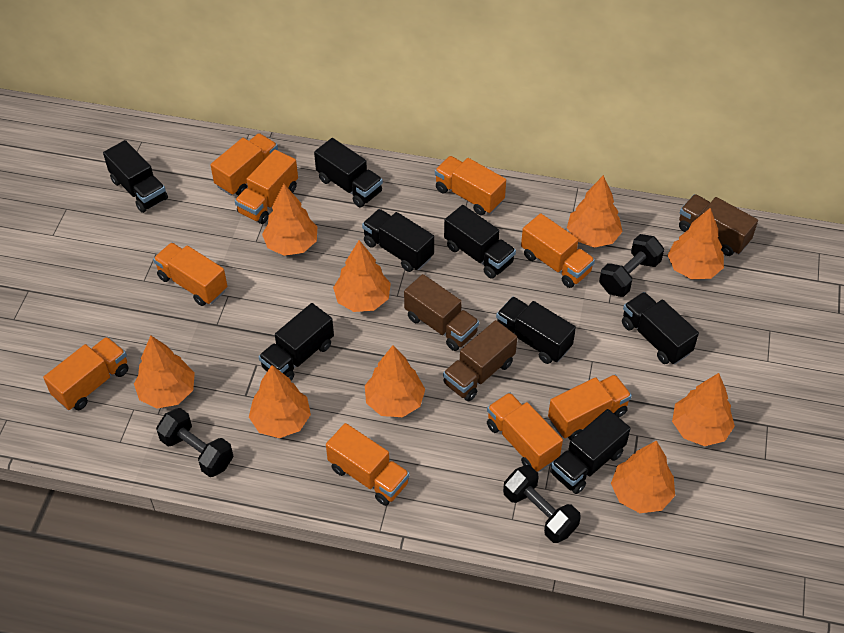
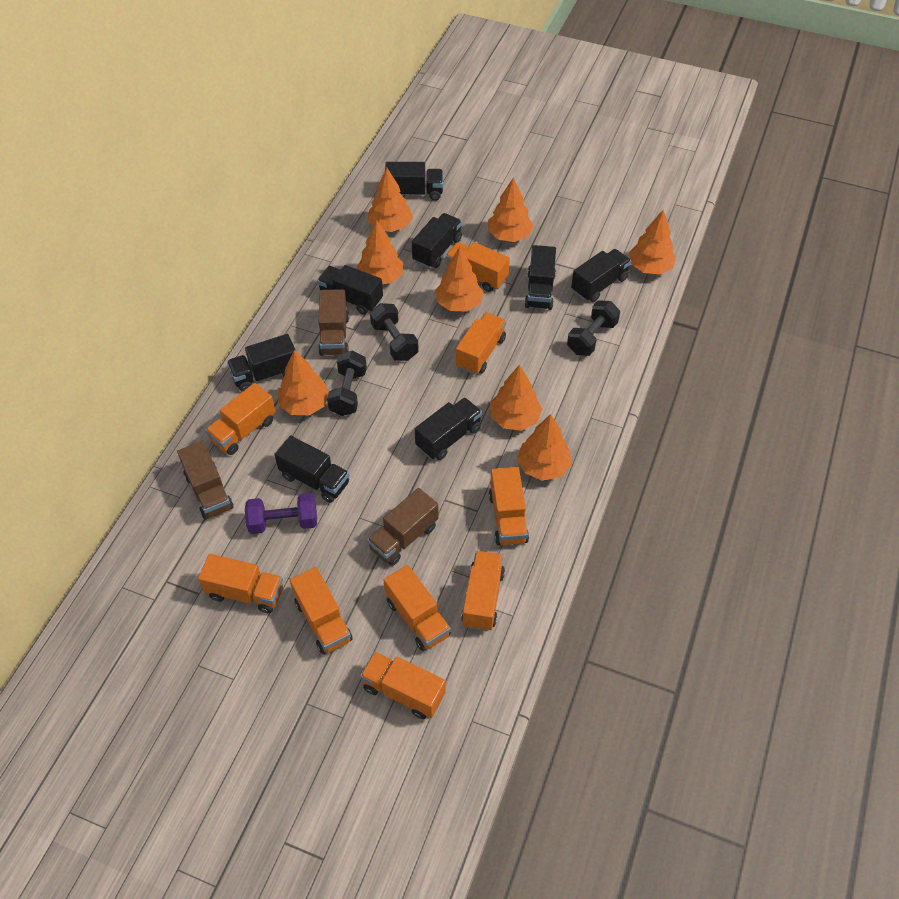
orange tree: 9 -> 8
purple dumbbell: 0 -> 1

